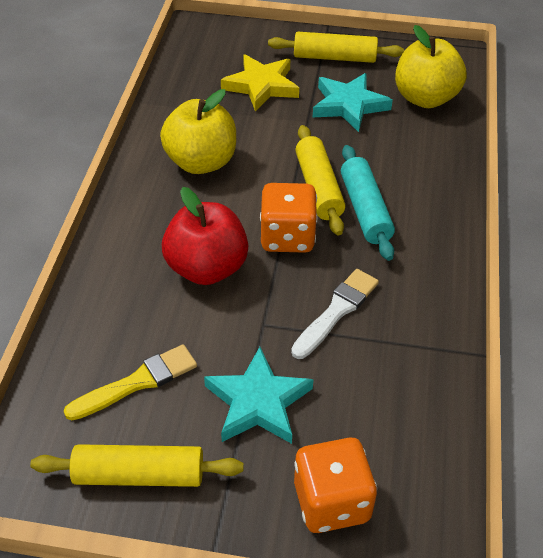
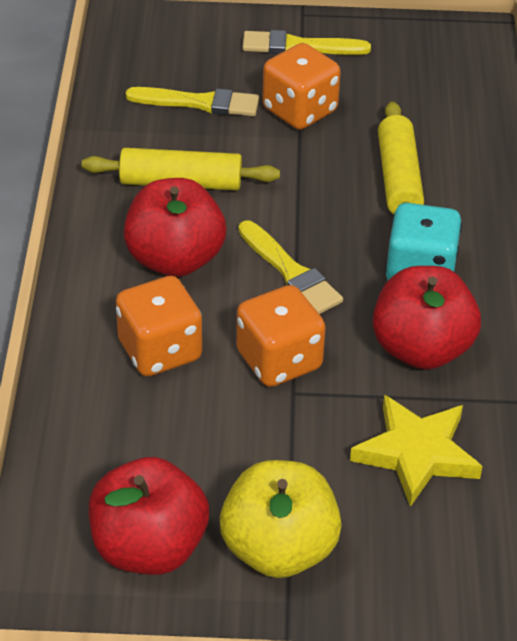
orange dice: 2 -> 3
red apple: 1 -> 3
turquoise dice: 0 -> 1
turquoise rolling pin: 1 -> 0
turquoise star: 2 -> 0
white brush: 1 -> 0
yellow apple: 2 -> 1
yellow brush: 1 -> 3
yellow rolling pin: 3 -> 2

